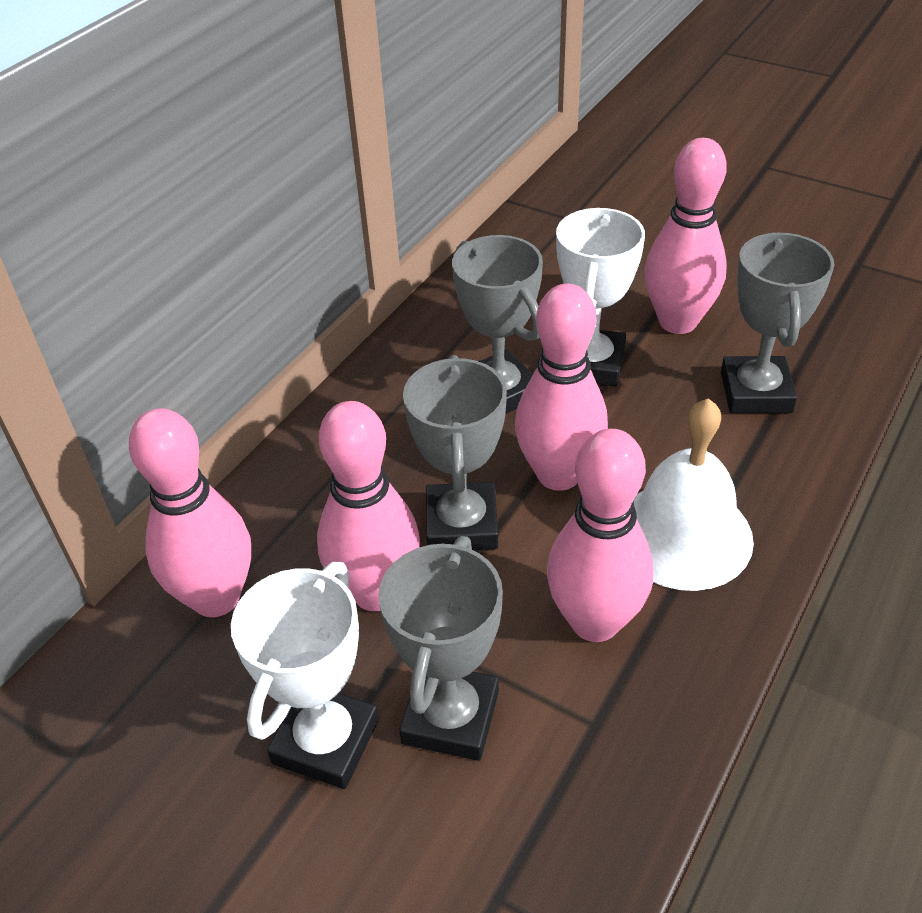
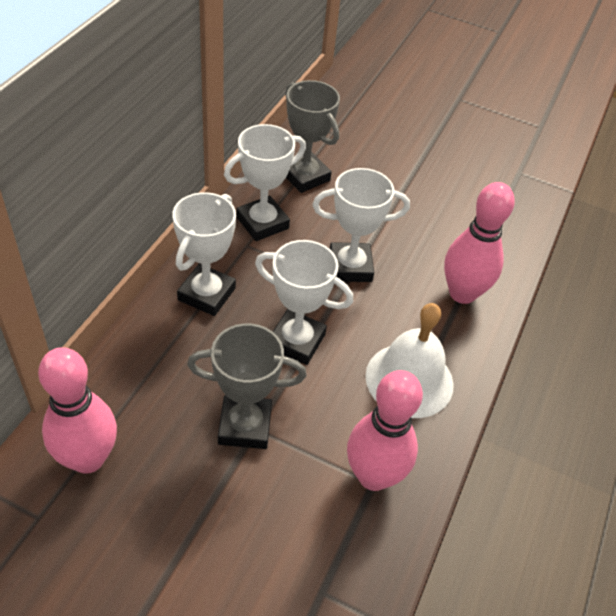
grey trophy: 4 -> 2
pink bowling pin: 5 -> 3
white trophy: 2 -> 4

